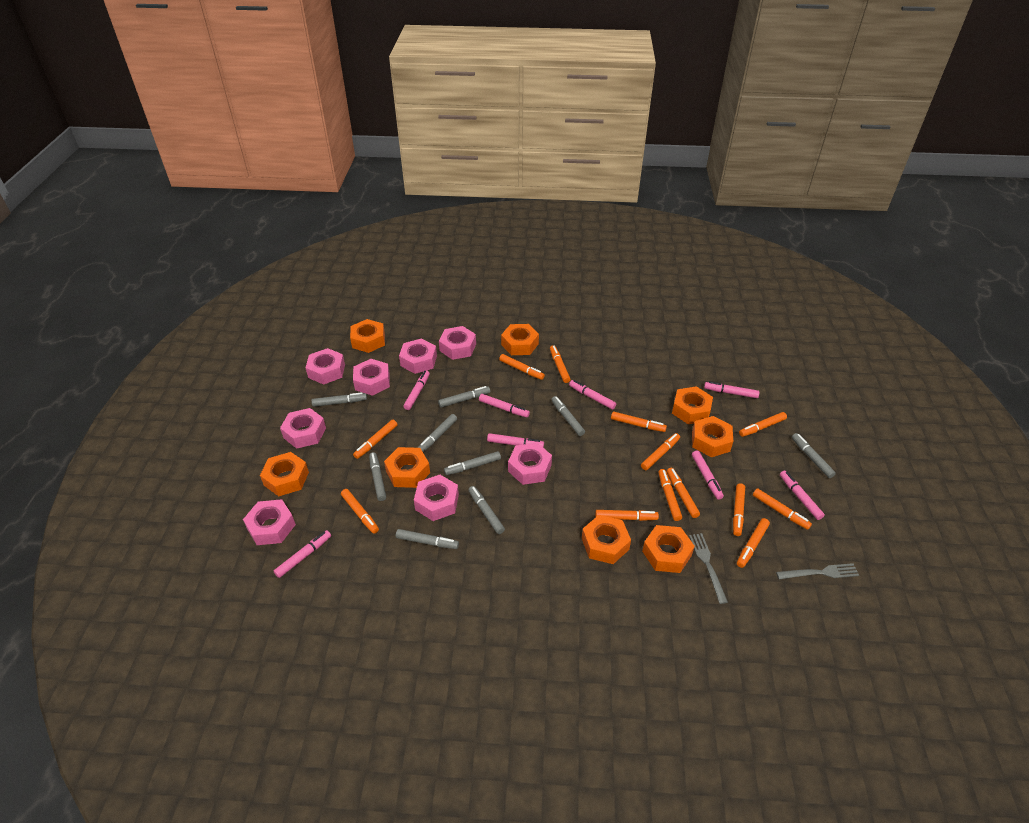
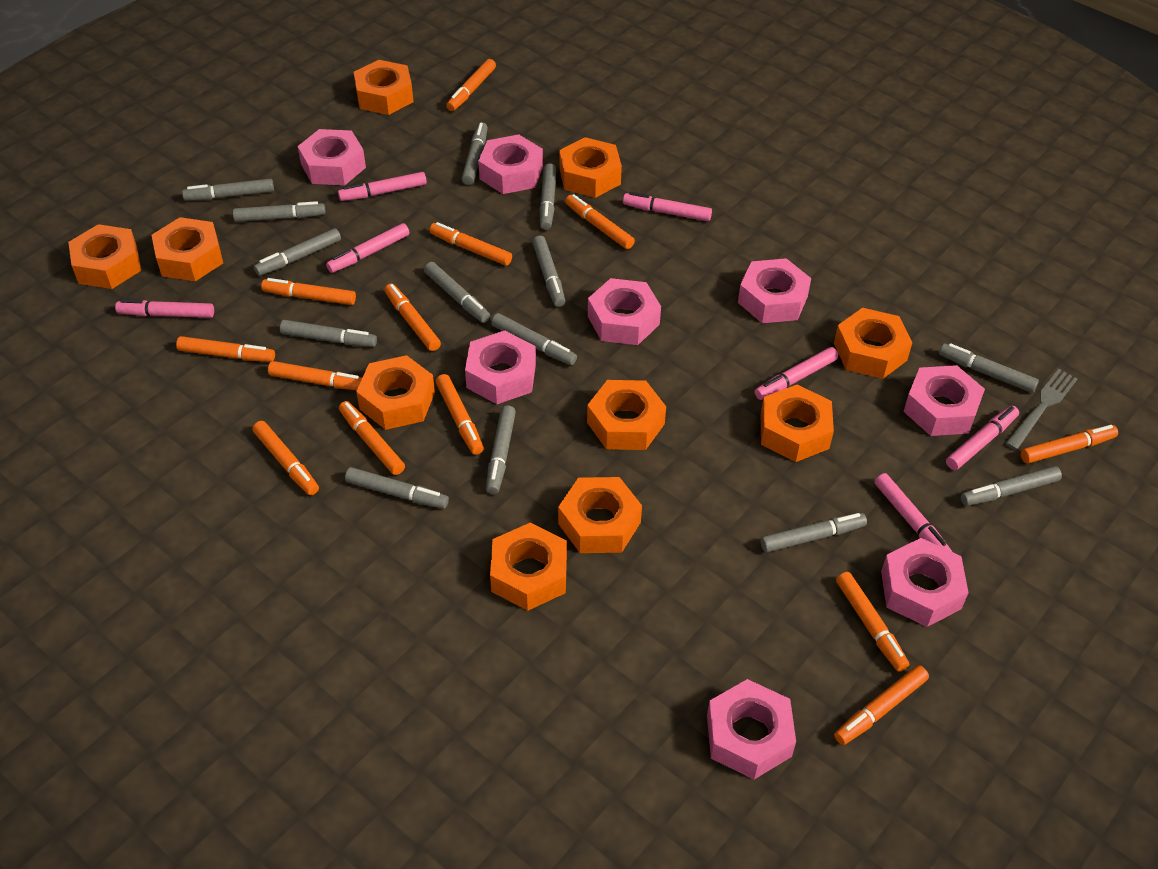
grey fork: 2 -> 1
grey marker: 9 -> 14
orange nut: 8 -> 10
pink marker: 8 -> 7

